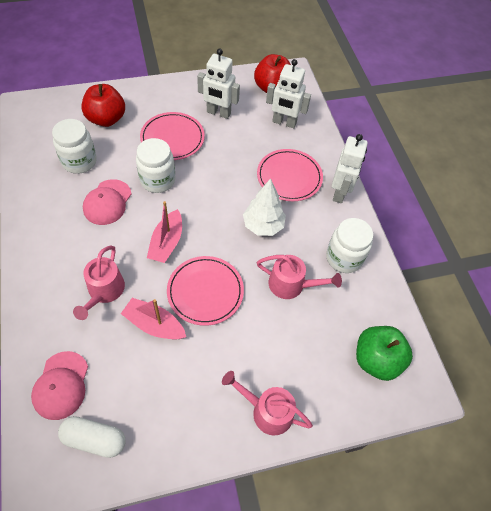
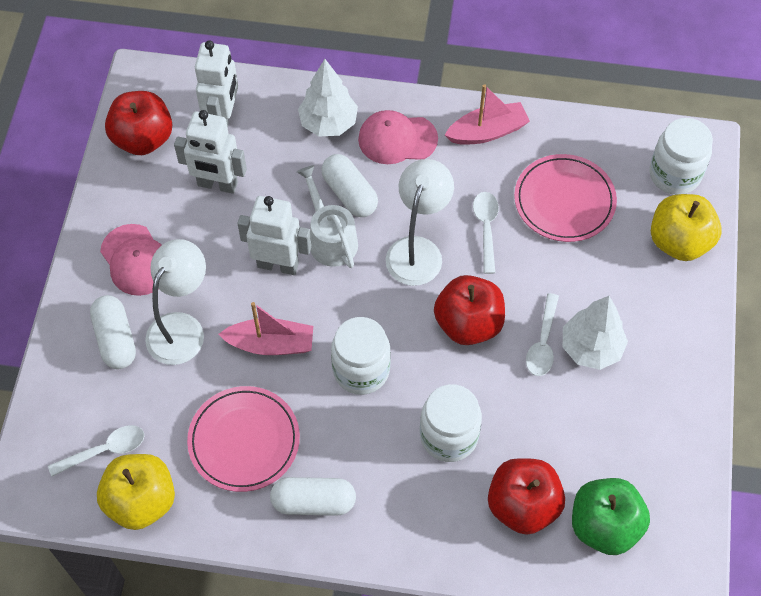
pink plate: 3 -> 2
pink watering can: 3 -> 0
red apple: 2 -> 3
white capsule: 1 -> 3
white lamp: 0 -> 2
white spoon: 0 -> 3
white tree: 1 -> 2
white watering can: 0 -> 1
yellow apple: 0 -> 2

